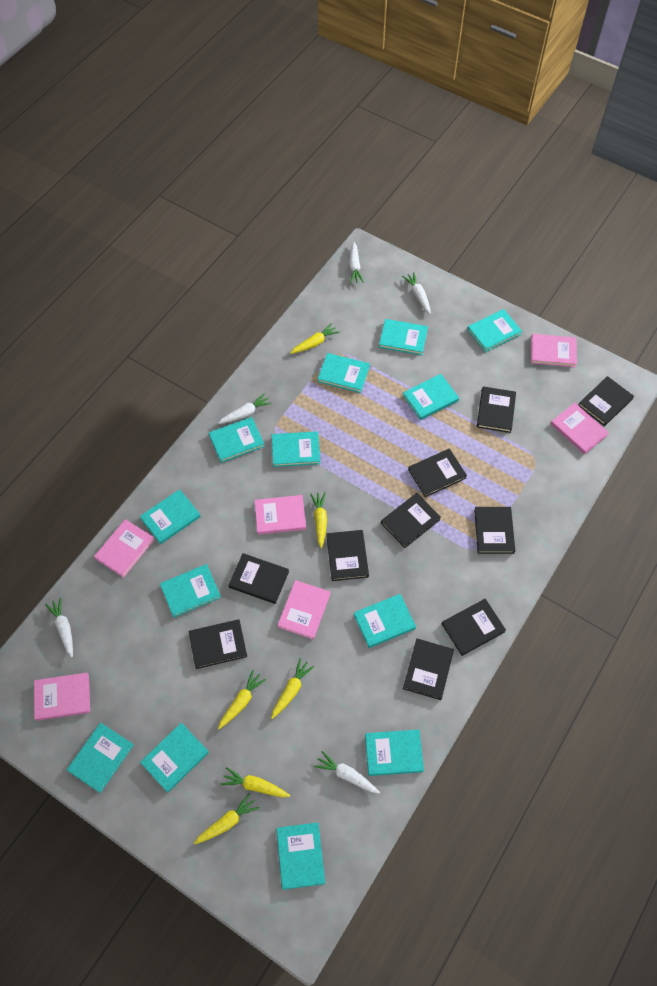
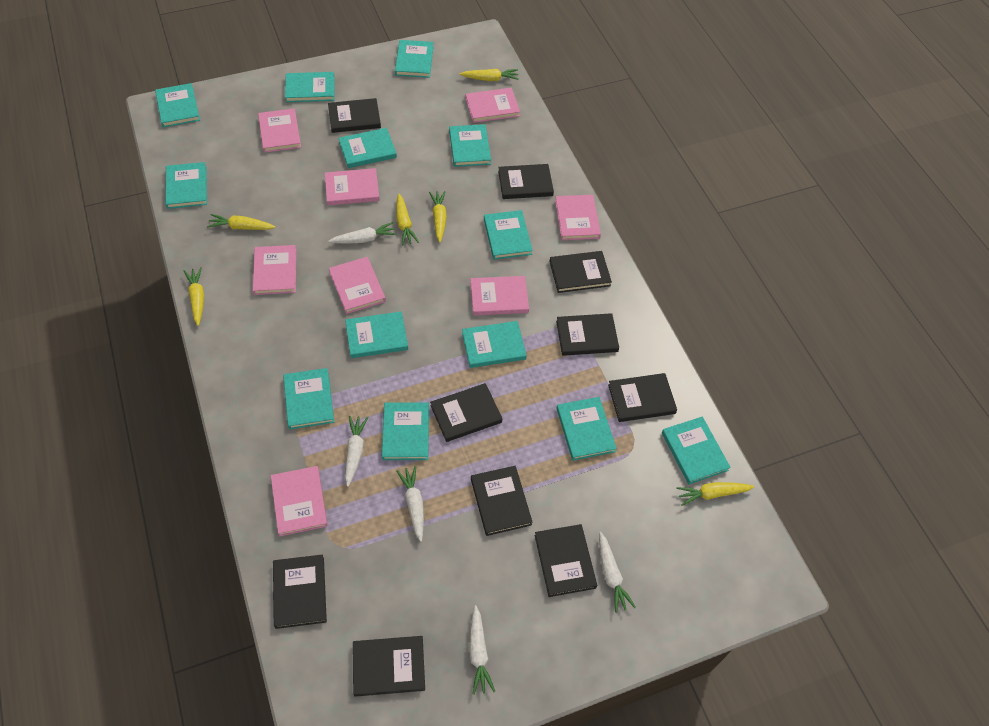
pink book: 6 -> 8

